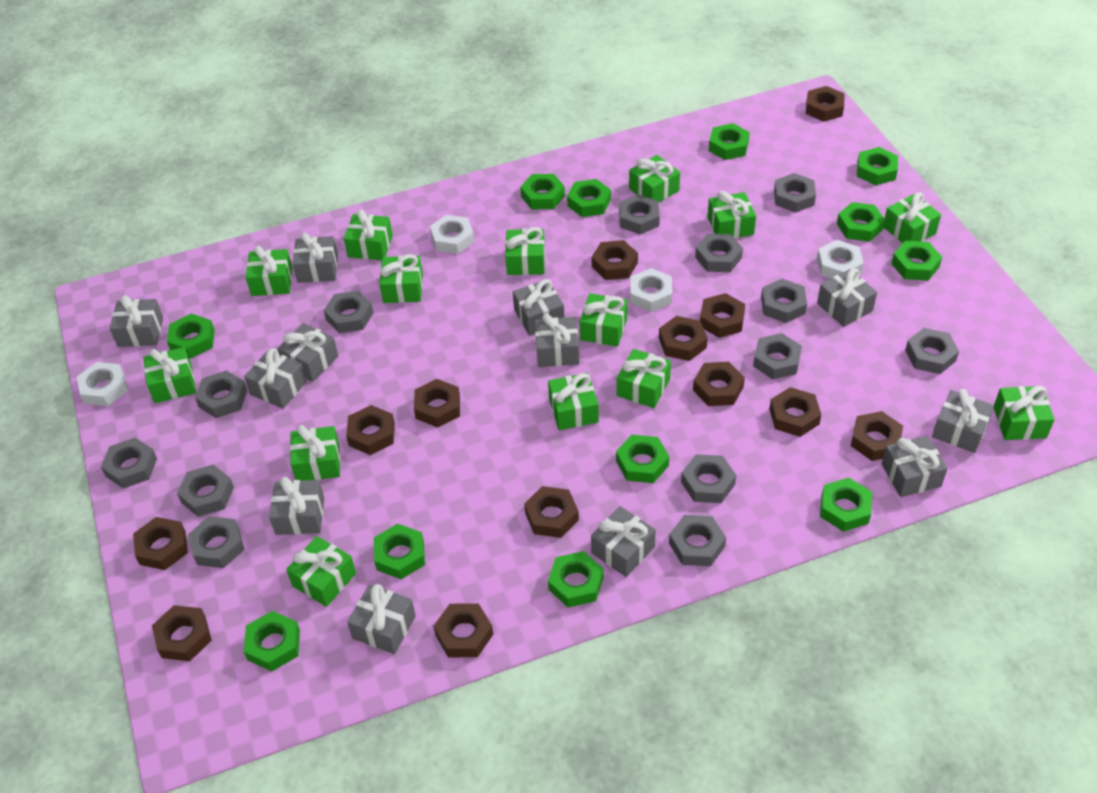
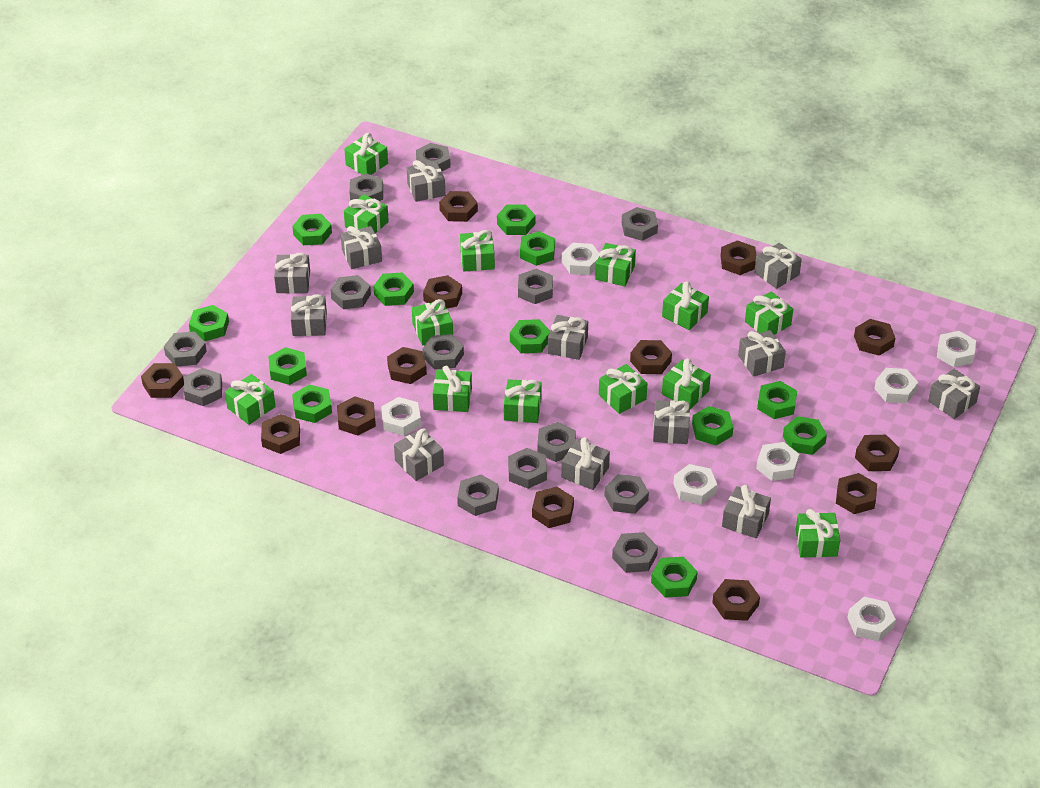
green gift: 14 -> 13
white nut: 4 -> 7

